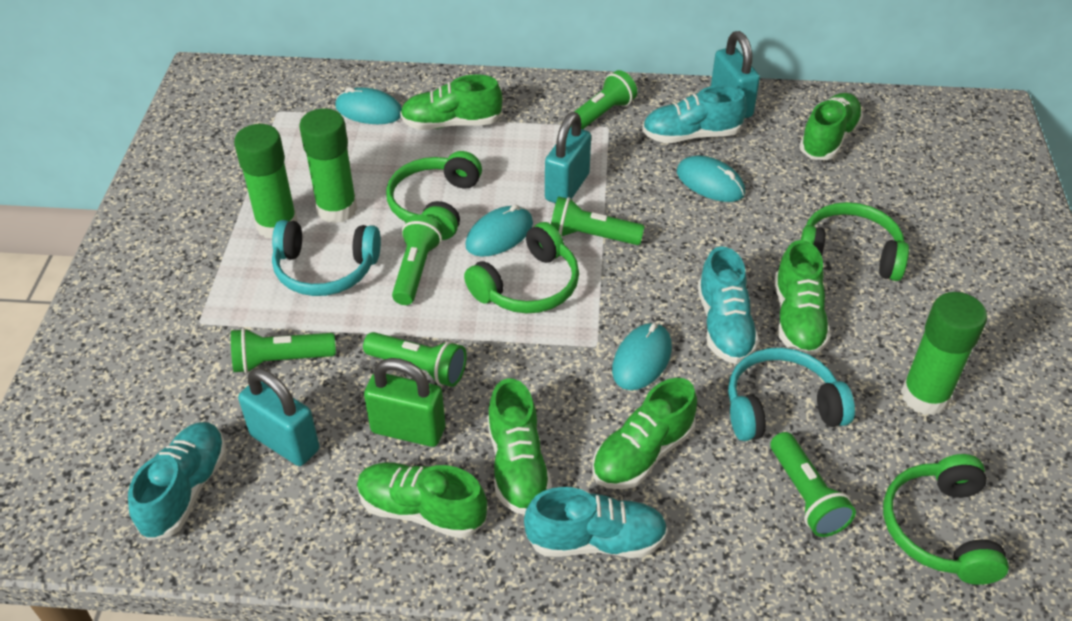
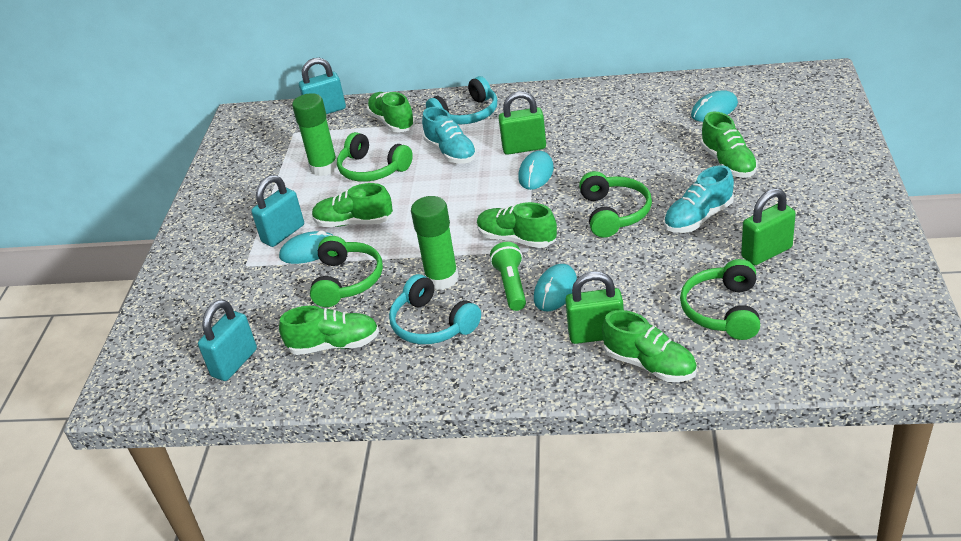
green flashlight: 6 -> 1
green glue stick: 3 -> 2
green padlock: 1 -> 3
turquoise shoe: 4 -> 2

